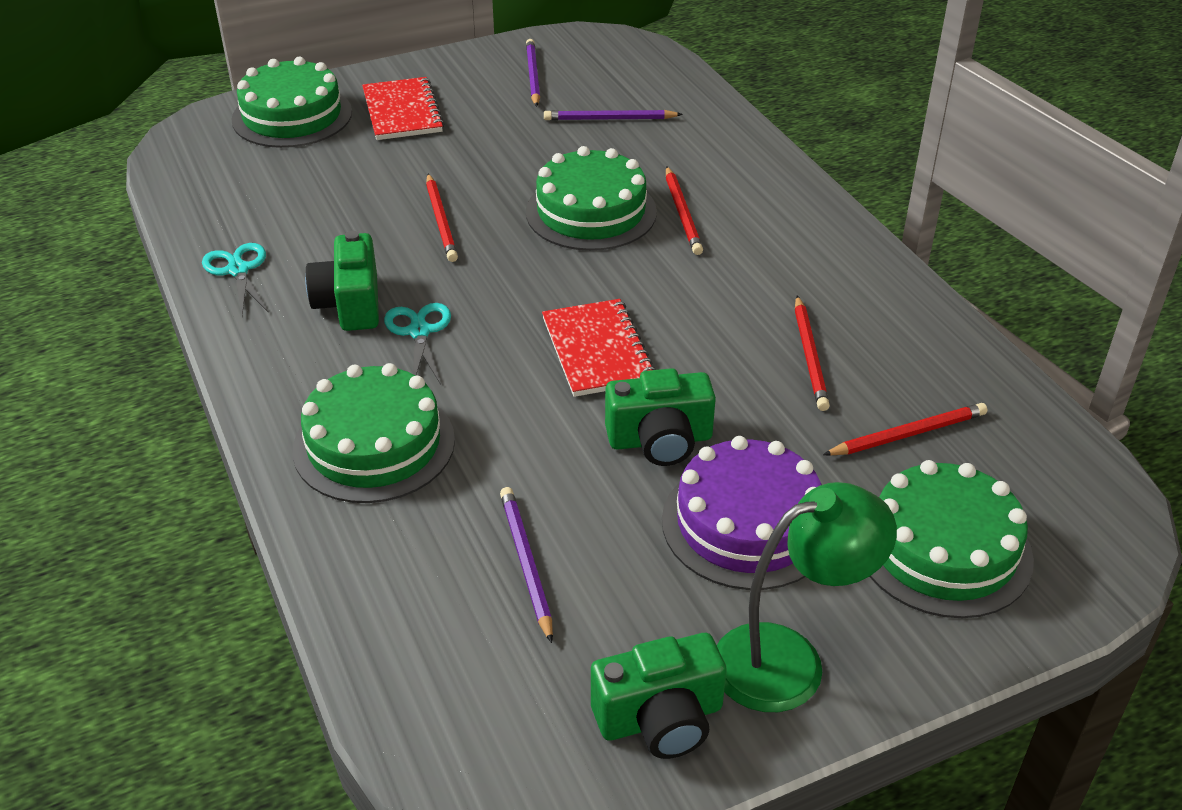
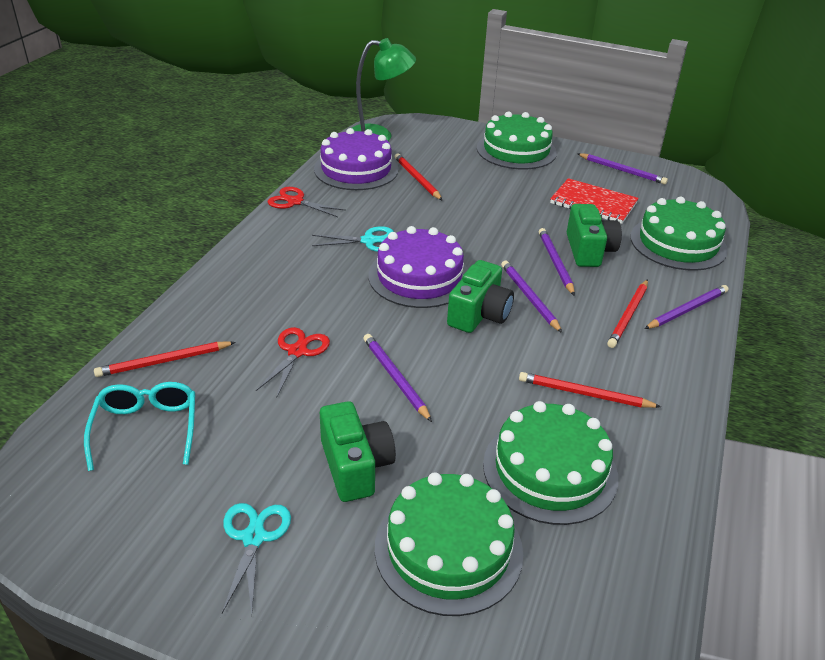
purple cake: 1 -> 2
purple pencil: 3 -> 5
red notebook: 2 -> 1
red scissors: 0 -> 2
turquoise glasses: 0 -> 1

